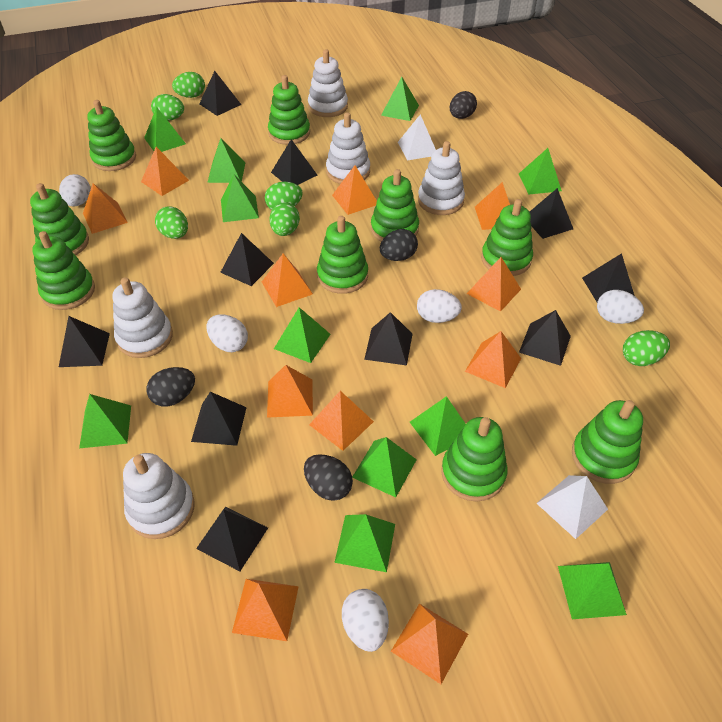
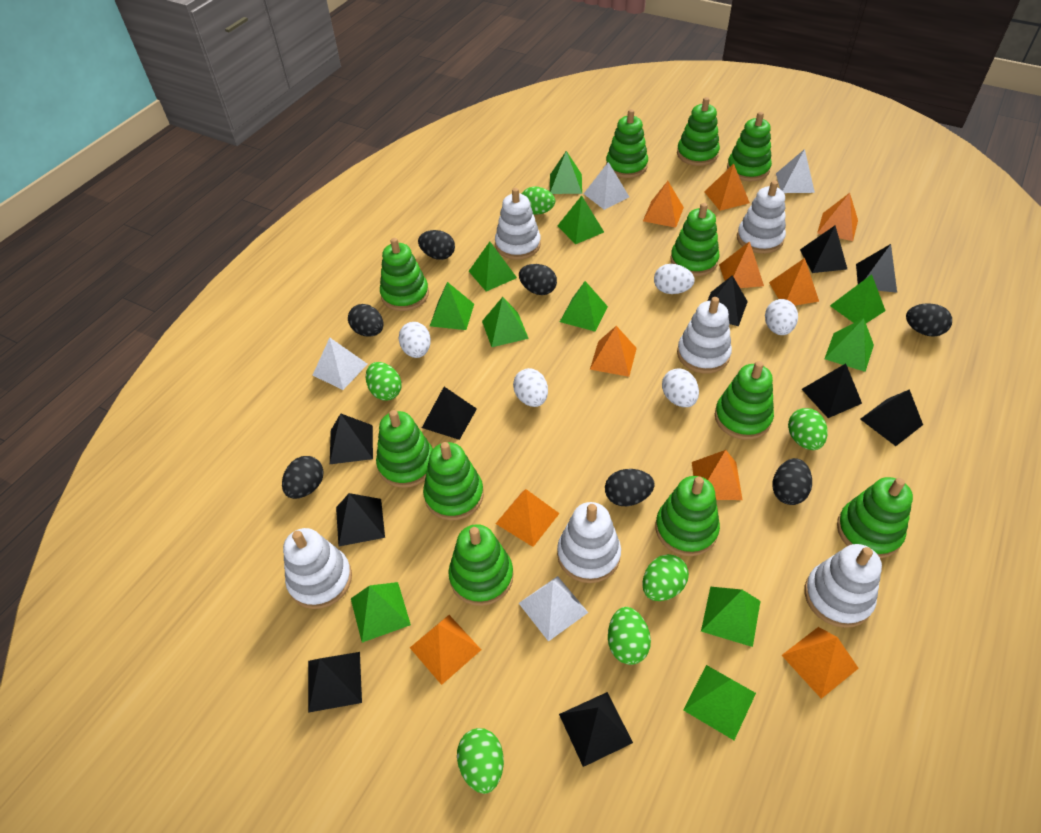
black egg: 4 -> 7
green stacking toy: 9 -> 11
orange pyramid: 11 -> 10
white pyramid: 2 -> 4
white stacking toy: 5 -> 6

